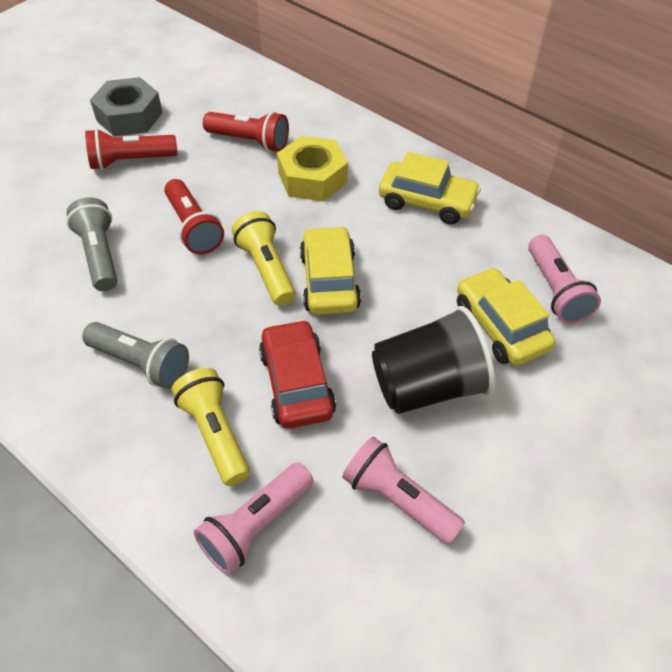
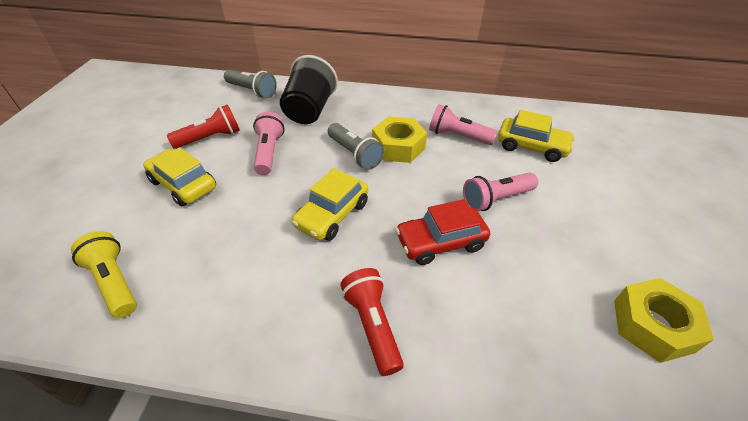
grey nut: 1 -> 0
red flashlight: 3 -> 2
yellow flashlight: 2 -> 1
yellow nut: 1 -> 2

